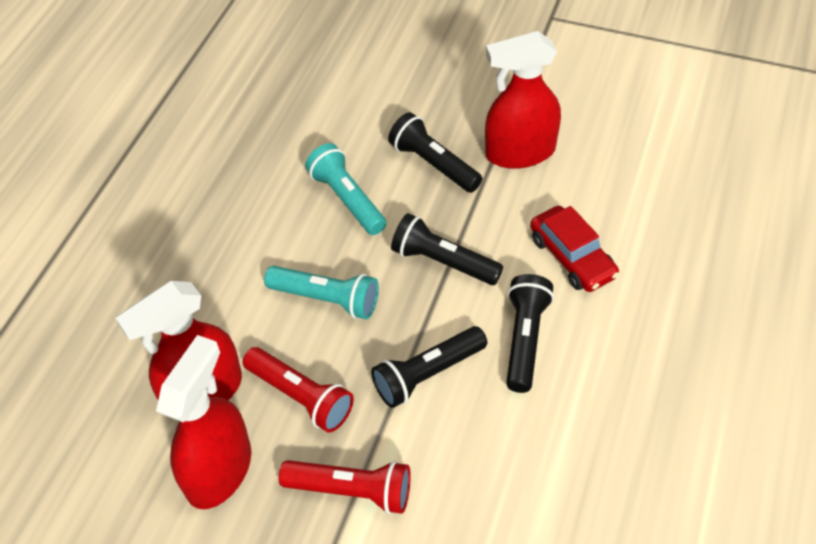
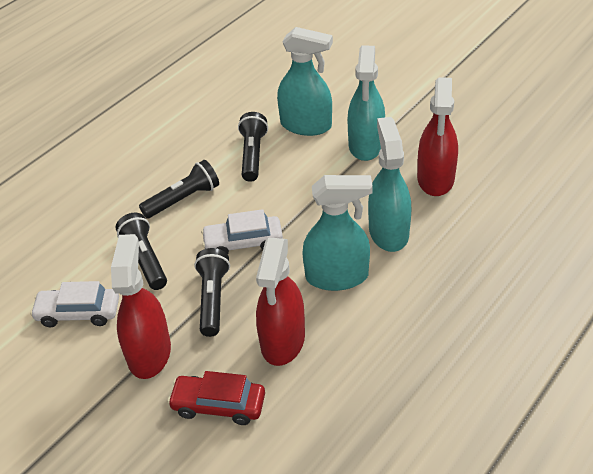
red flashlight: 2 -> 0
turquoise flashlight: 2 -> 0
turquoise spray bottle: 0 -> 4
white car: 0 -> 2

